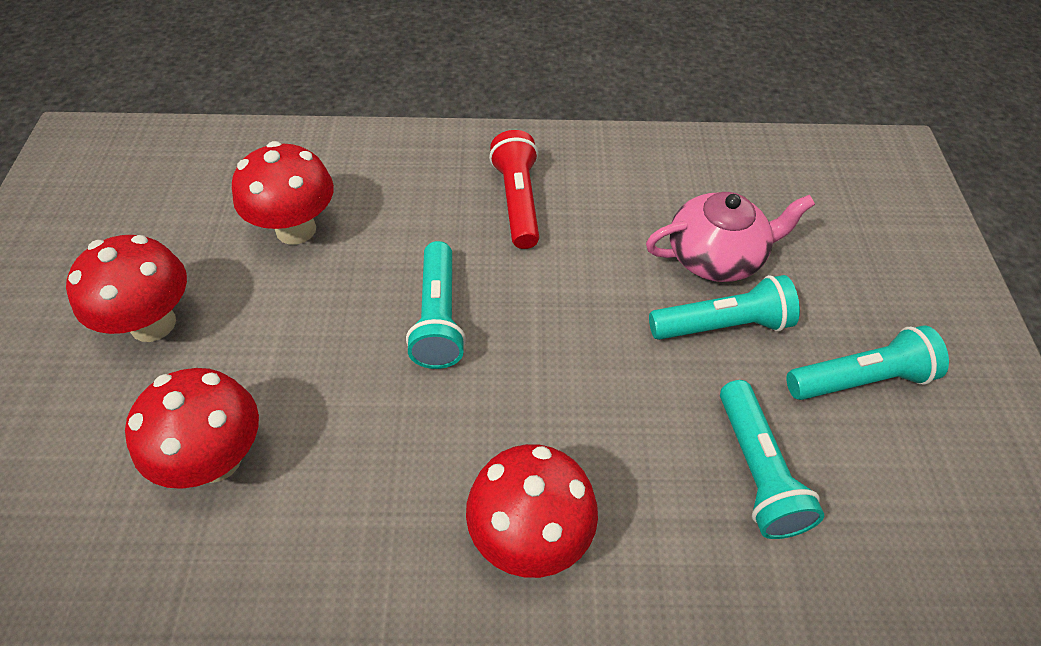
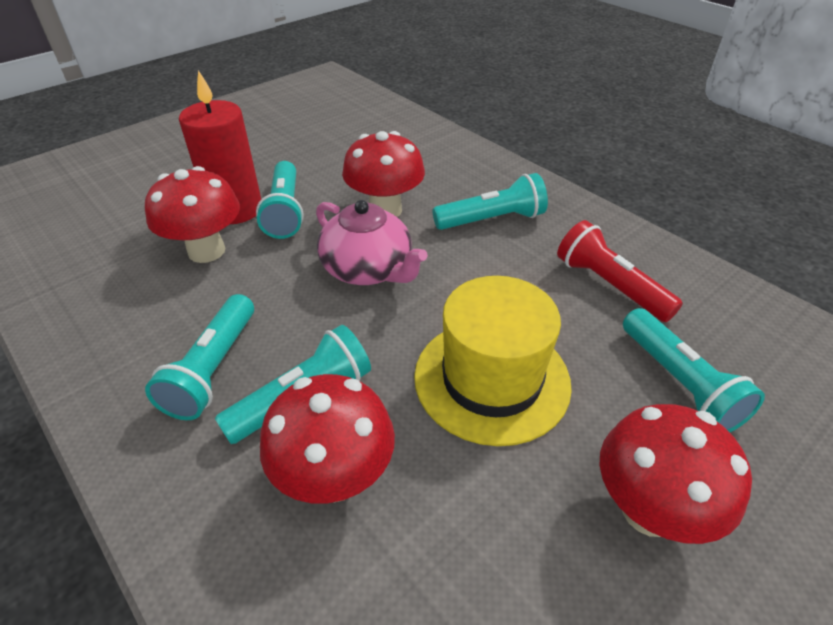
red candle: 0 -> 1
turquoise flashlight: 4 -> 5
yellow hat: 0 -> 1

